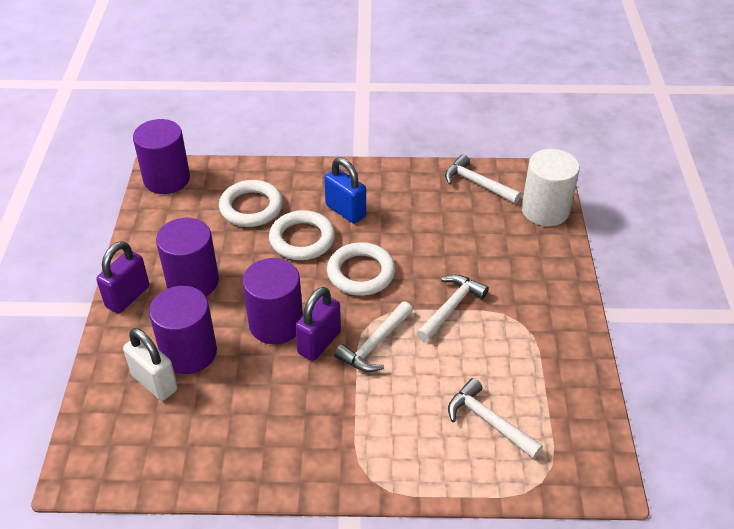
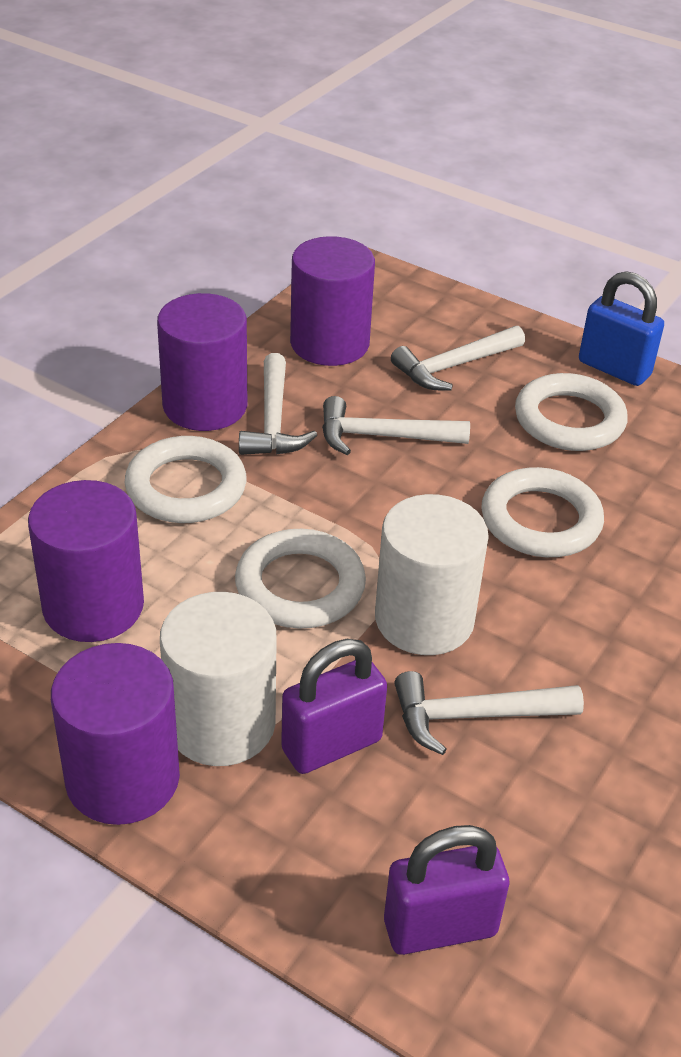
white cylinder: 1 -> 2
white padlock: 1 -> 0
white ring: 3 -> 4

